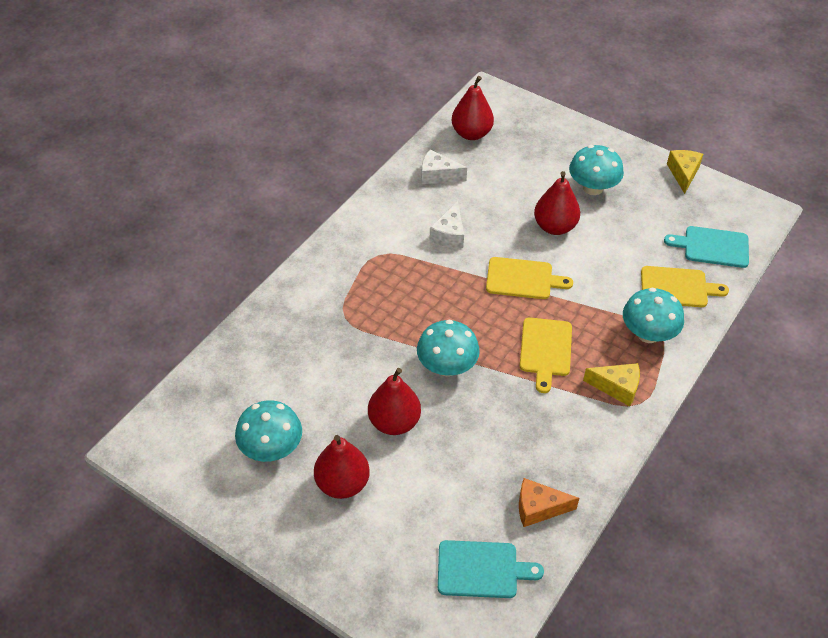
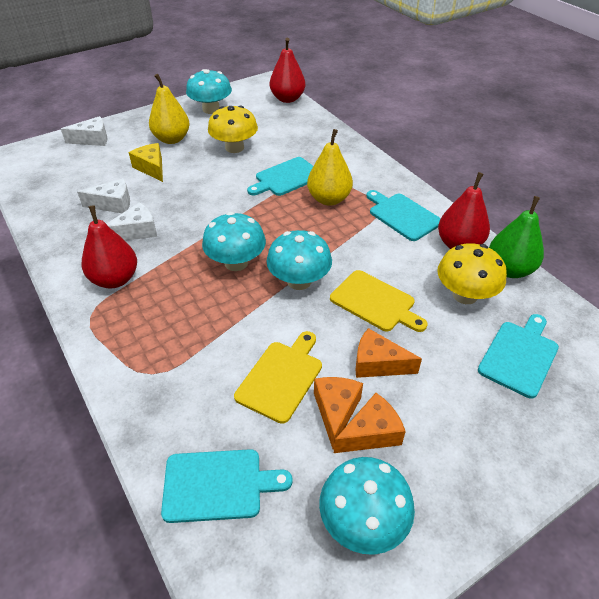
green pear: 0 -> 1
orange cheese: 1 -> 3
red pear: 4 -> 3
turquoise cutting board: 2 -> 4
white cheese: 2 -> 3
yellow cheese: 2 -> 1
yellow cutting board: 3 -> 2
yellow mushroom: 0 -> 2
yellow pear: 0 -> 2

